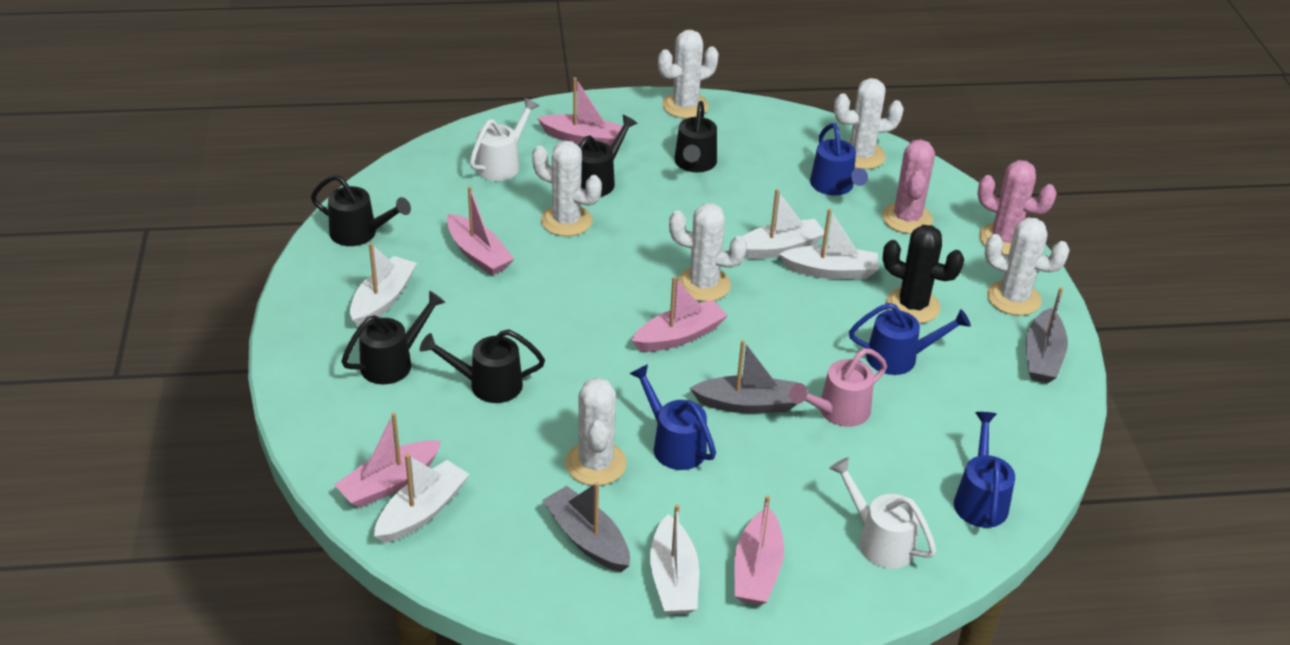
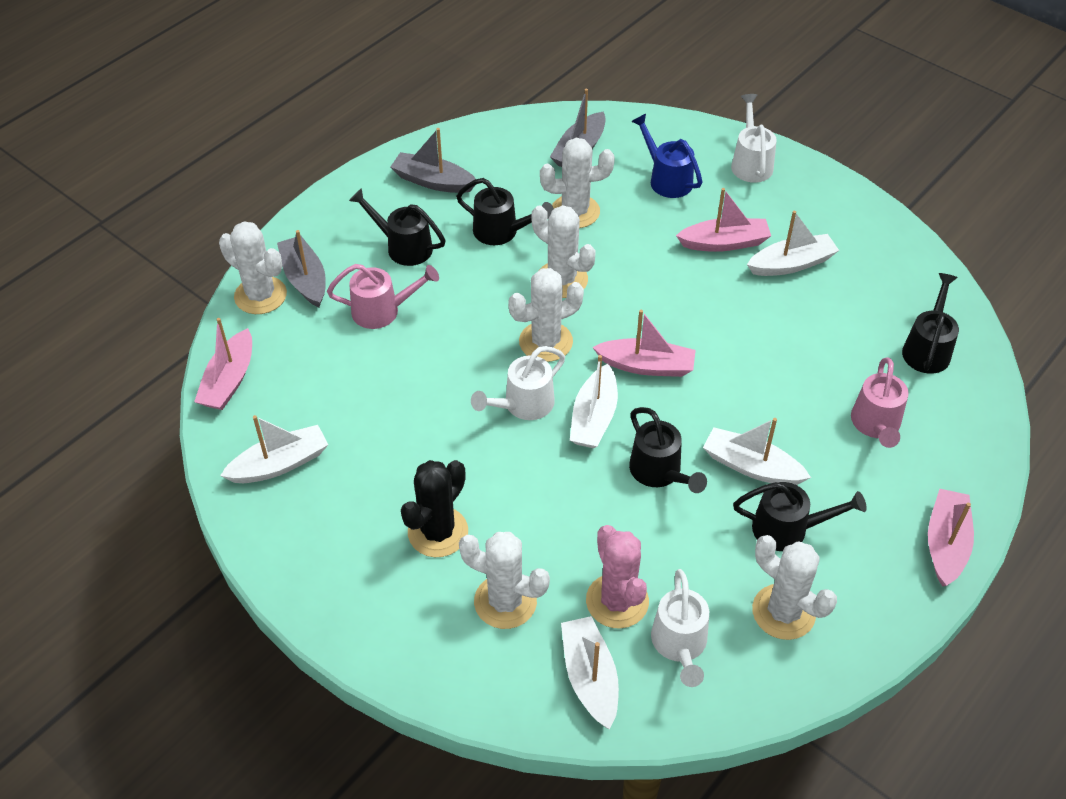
blue watering can: 4 -> 1
pink boat: 5 -> 4
pink cactus: 2 -> 1
pink watering can: 1 -> 2
white watering can: 2 -> 3

